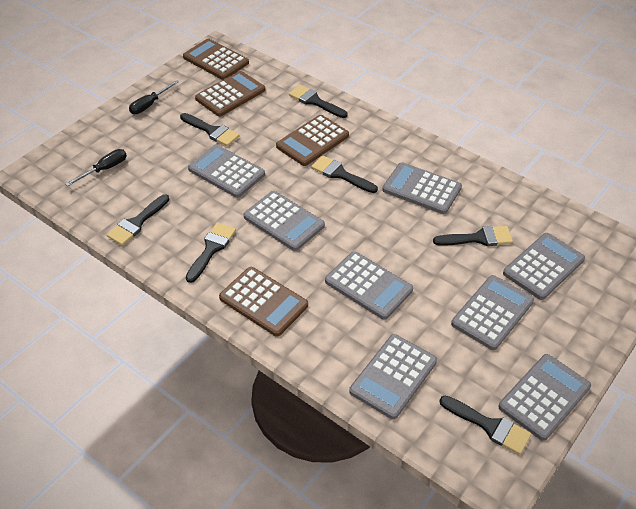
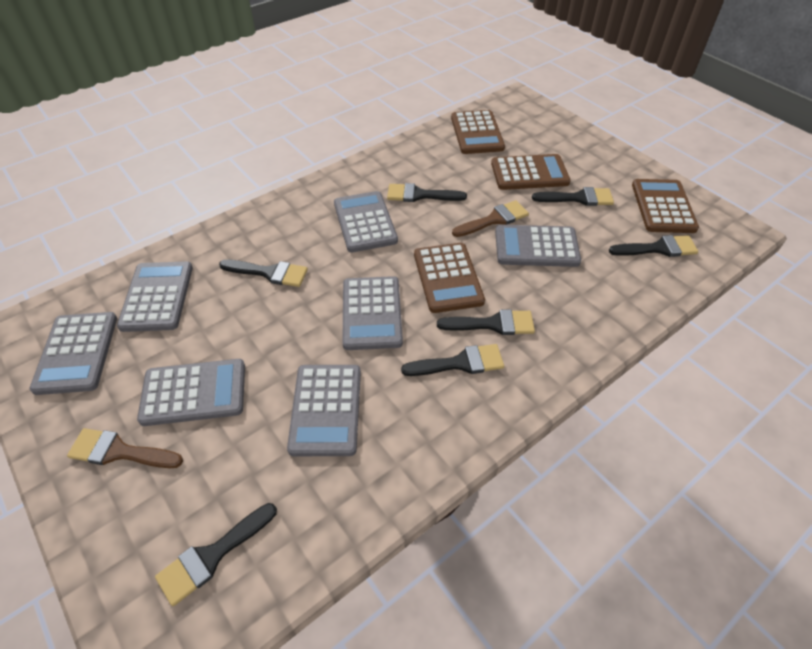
black screwdriver: 2 -> 0
brown brush: 0 -> 2
grey calculator: 8 -> 7

